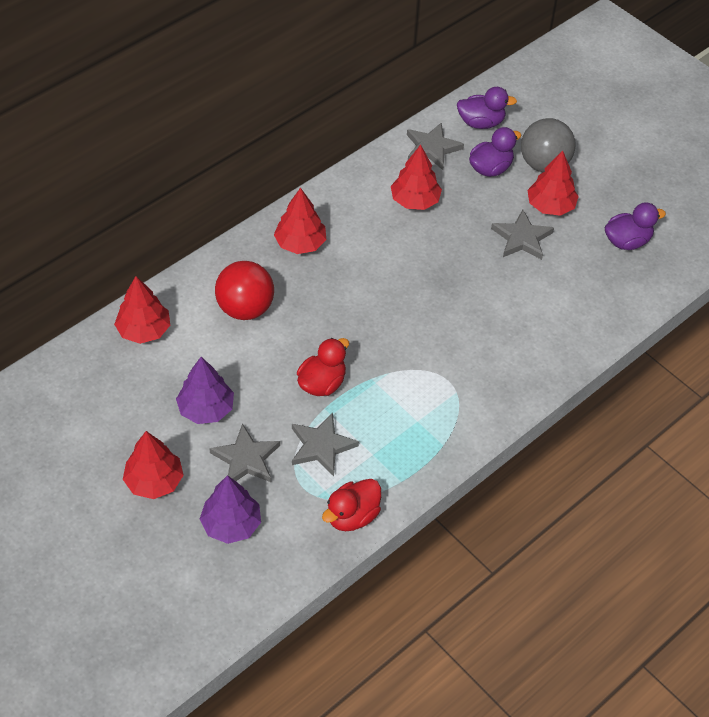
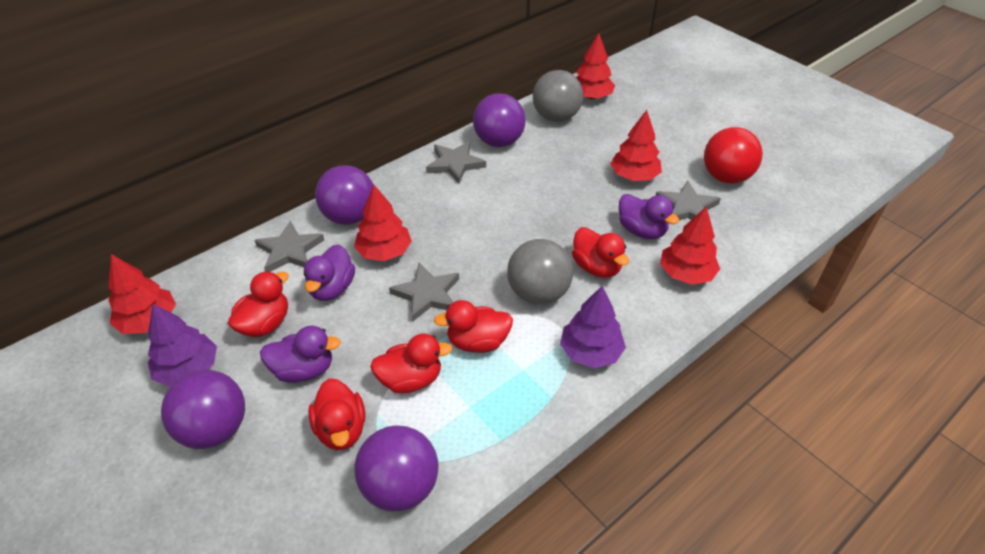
grey ball: 1 -> 2
purple ball: 0 -> 4
red duck: 2 -> 5

